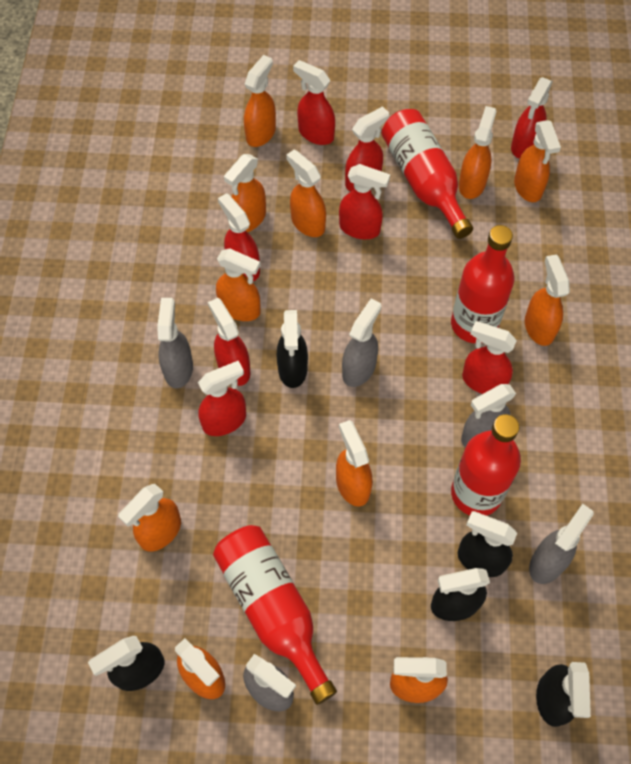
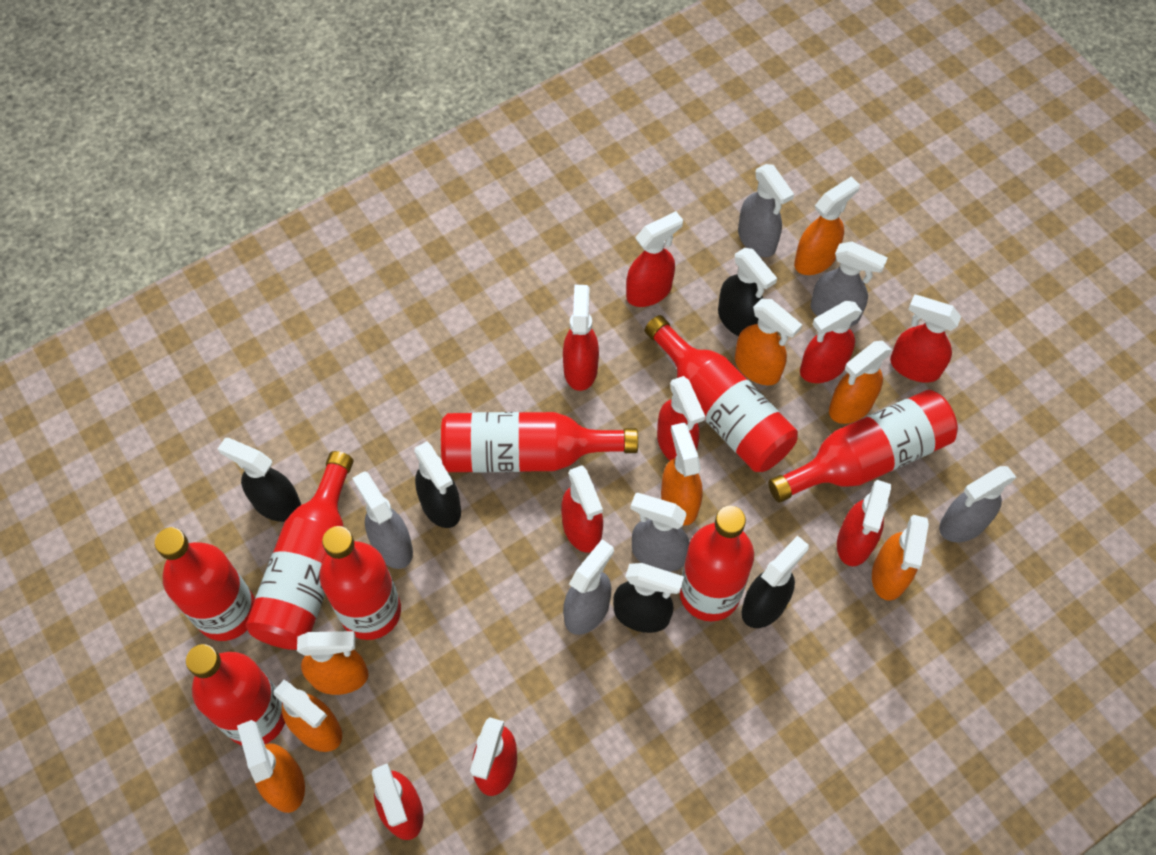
grey spray bottle: 5 -> 6
orange spray bottle: 11 -> 8
red bottle: 4 -> 8
red spray bottle: 8 -> 9

